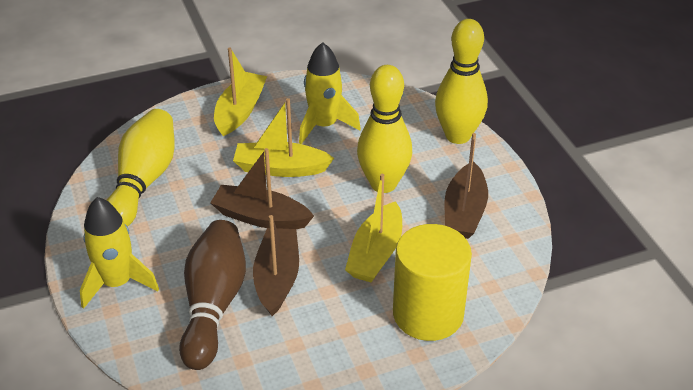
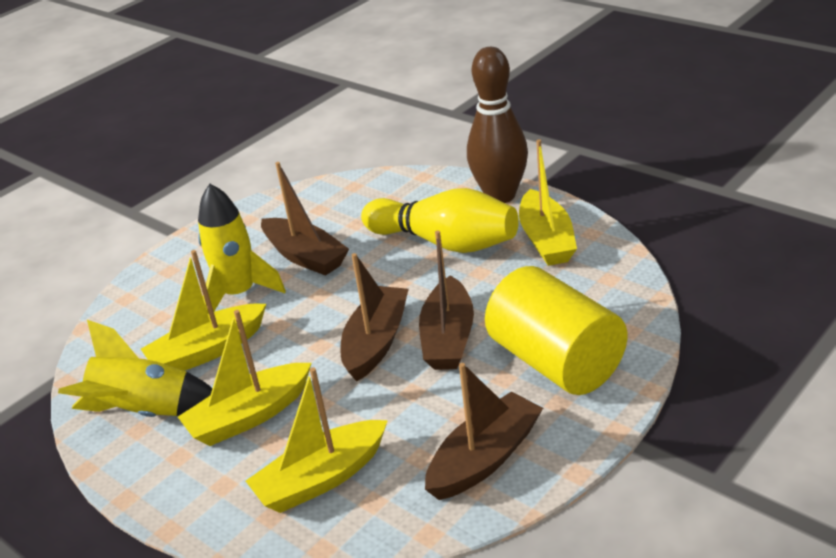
brown boat: 3 -> 4
yellow boat: 3 -> 4
yellow bowling pin: 3 -> 1

